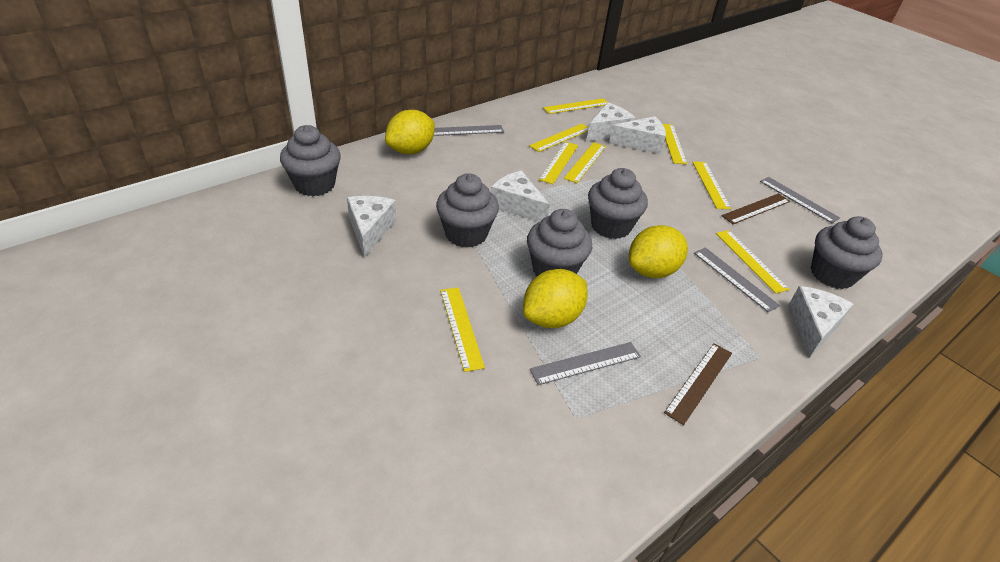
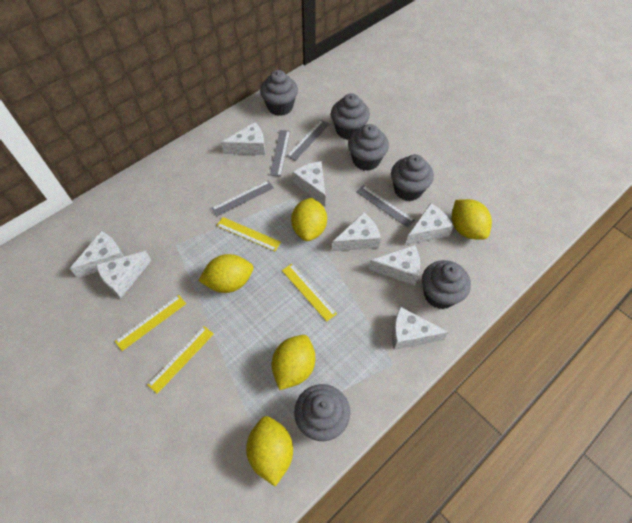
brown ruler: 2 -> 0
grey cupcake: 5 -> 6
white cheese: 5 -> 8
yellow lemon: 3 -> 5
yellow ruler: 8 -> 4

